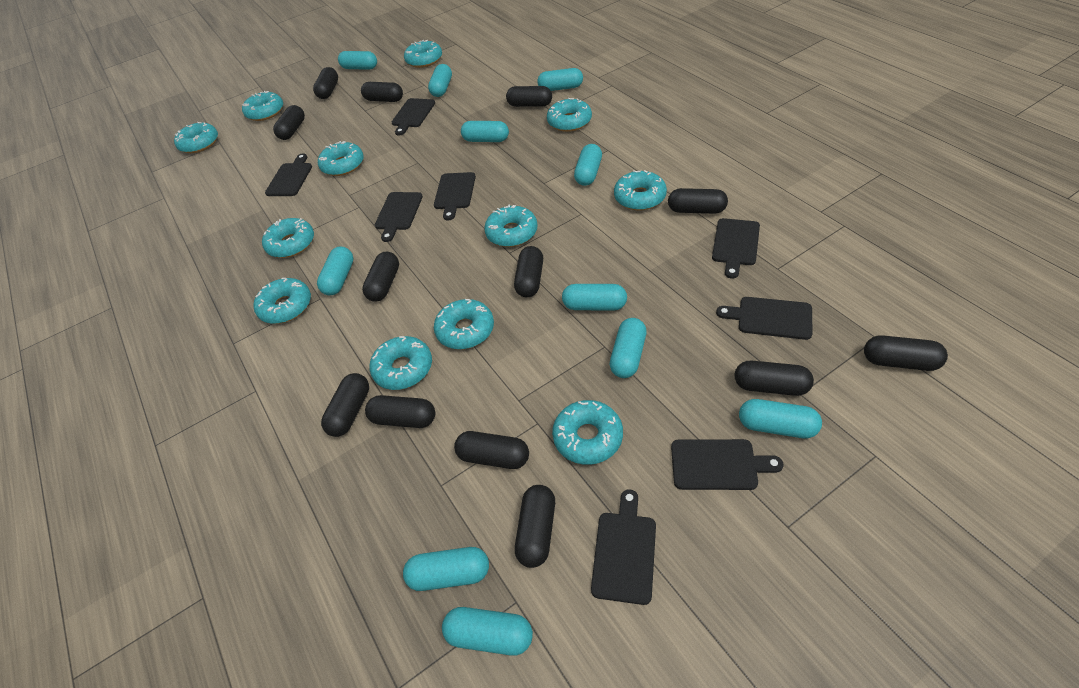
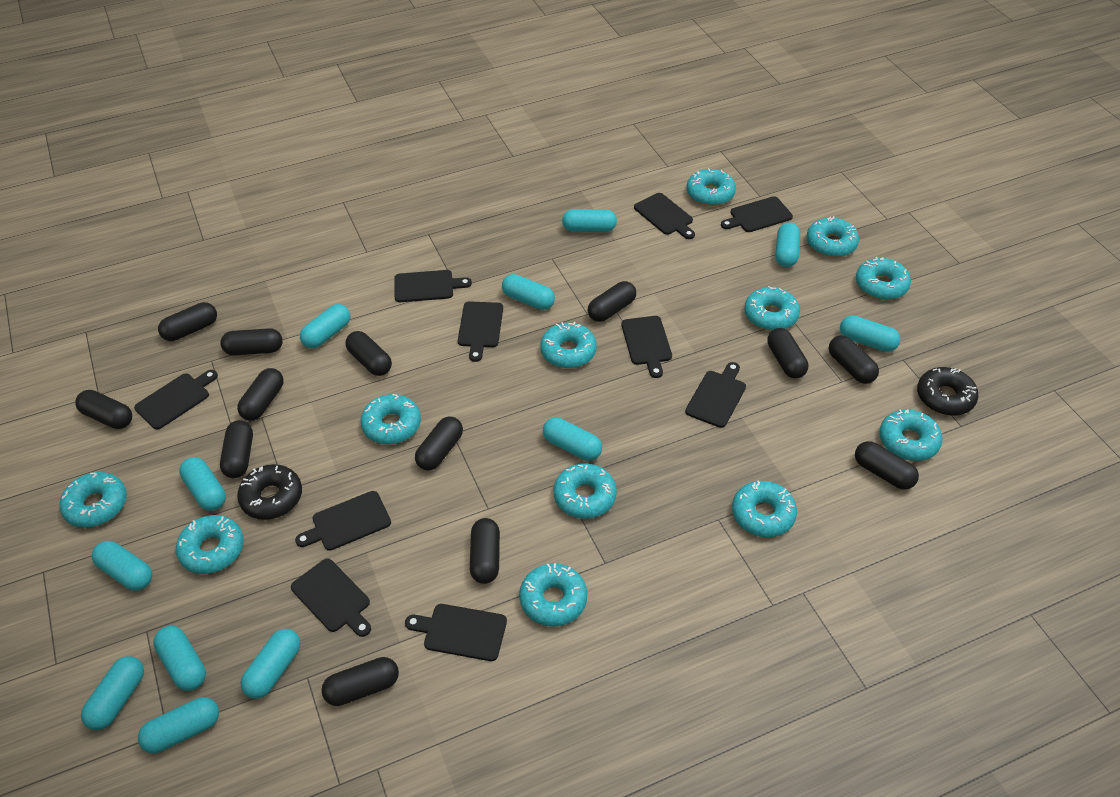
black cutting board: 8 -> 10
black donut: 0 -> 2
turquoise capsule: 11 -> 12

